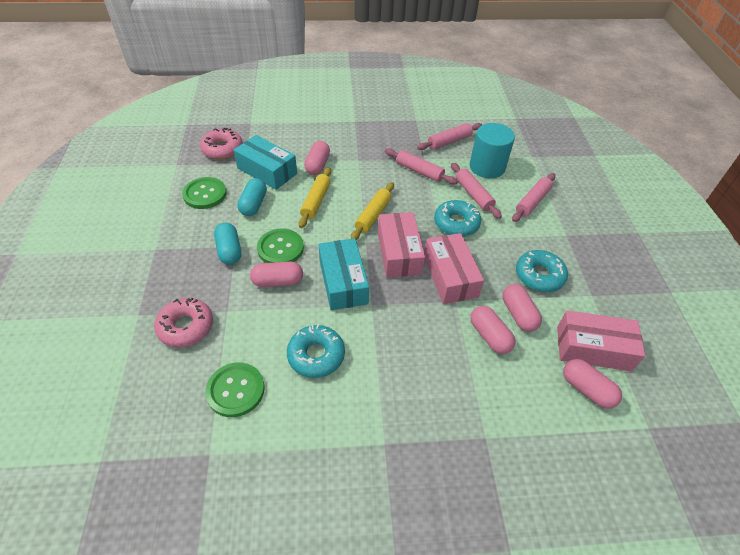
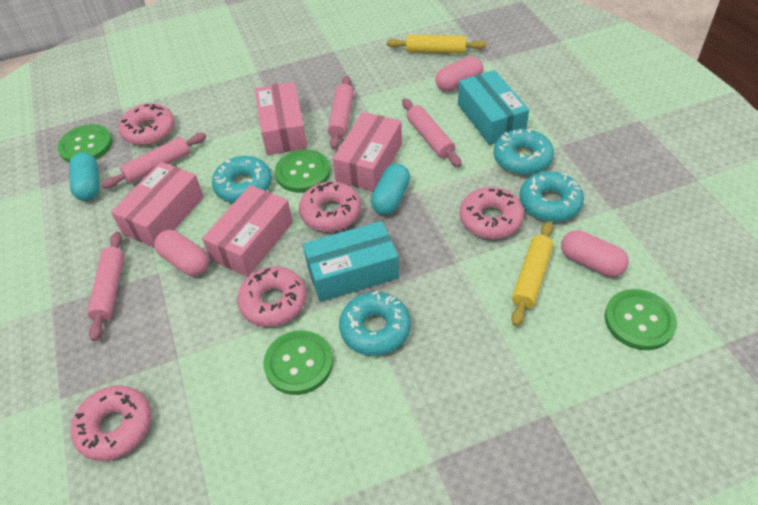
green button: 3 -> 4
pink box: 3 -> 4
pink capsule: 5 -> 3
pink donut: 2 -> 5
turquoise cylinder: 1 -> 0
turquoise donut: 3 -> 4

